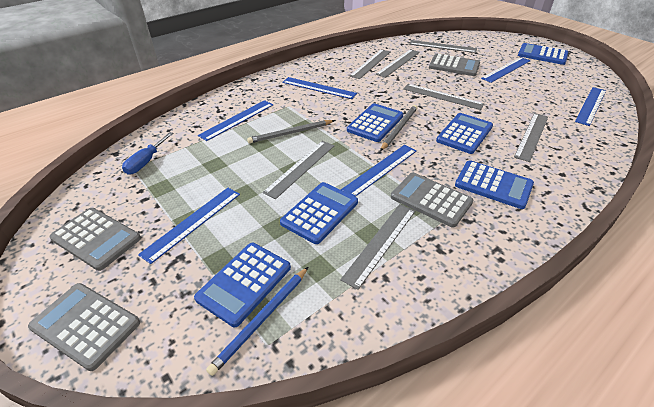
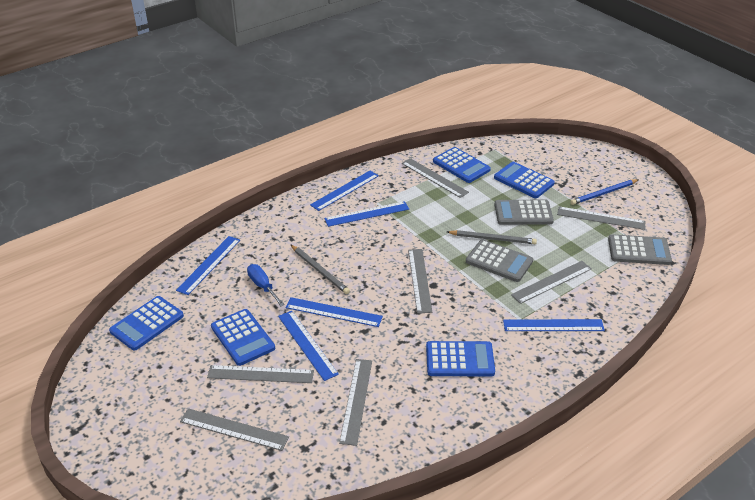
blue calculator: 6 -> 5
grey calculator: 4 -> 3

